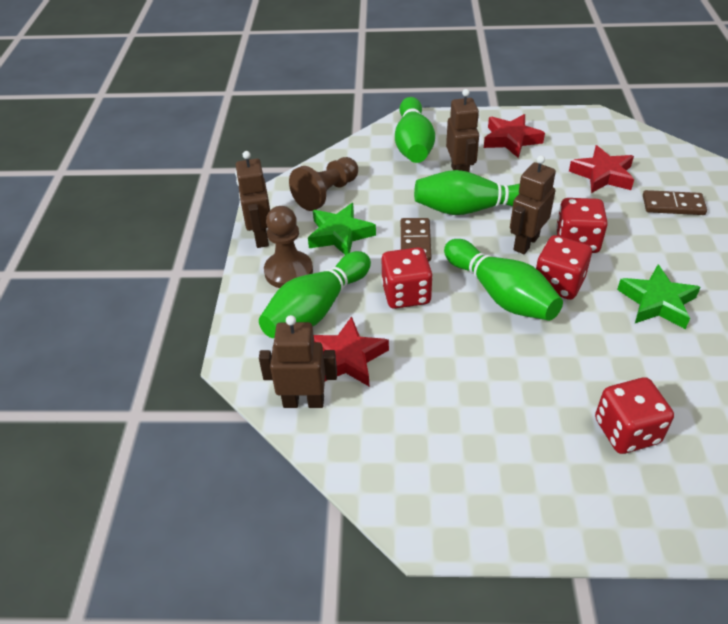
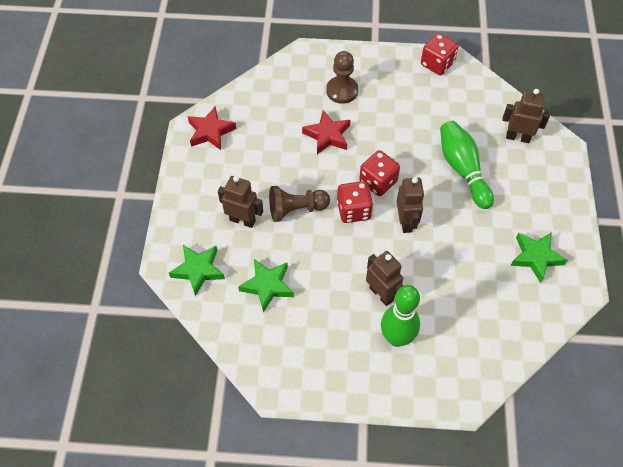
brown domino: 2 -> 0
green bowling pin: 4 -> 2
green star: 2 -> 3
red dice: 4 -> 3
red star: 3 -> 2

